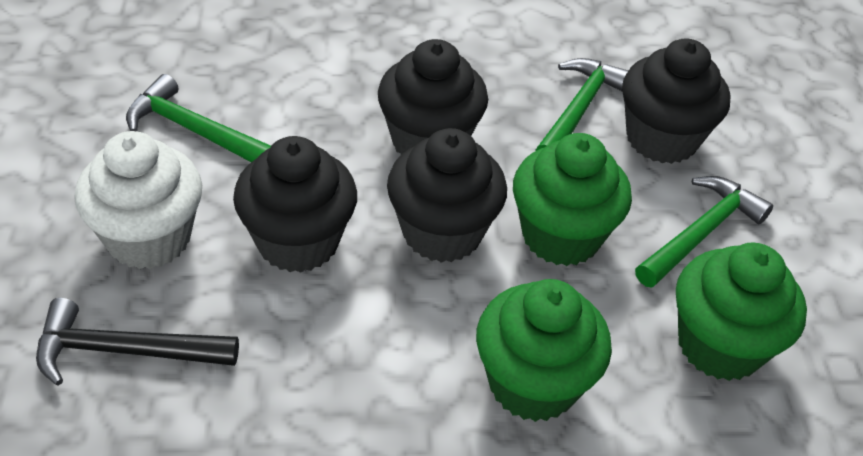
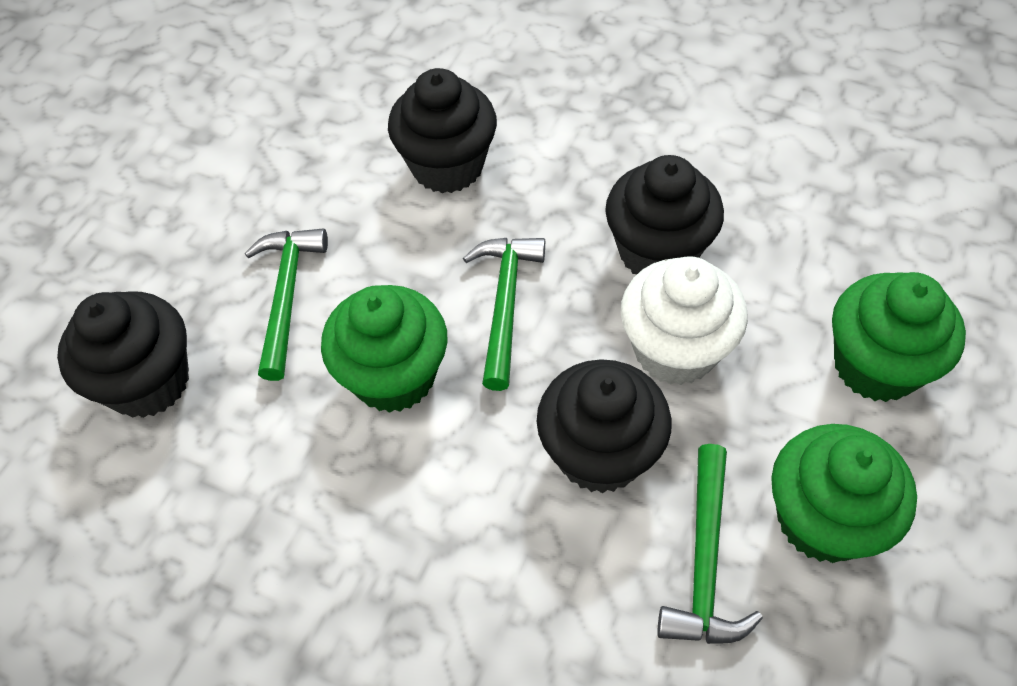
black hammer: 1 -> 0

